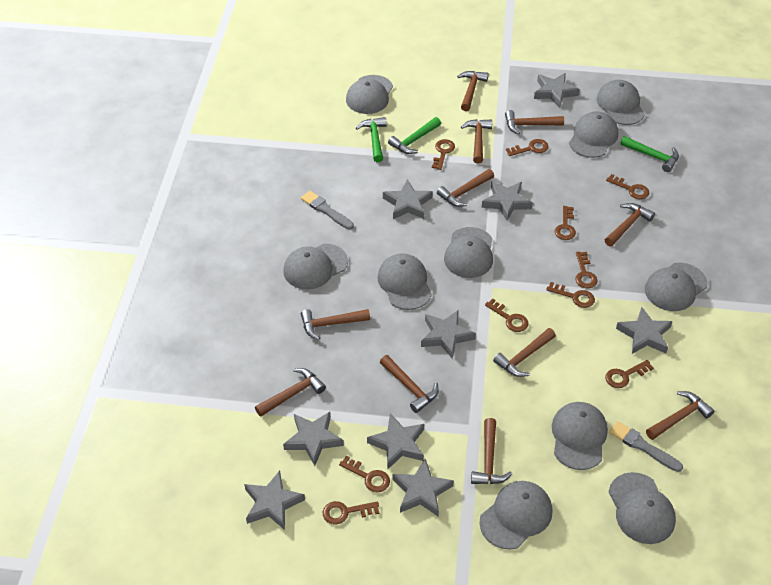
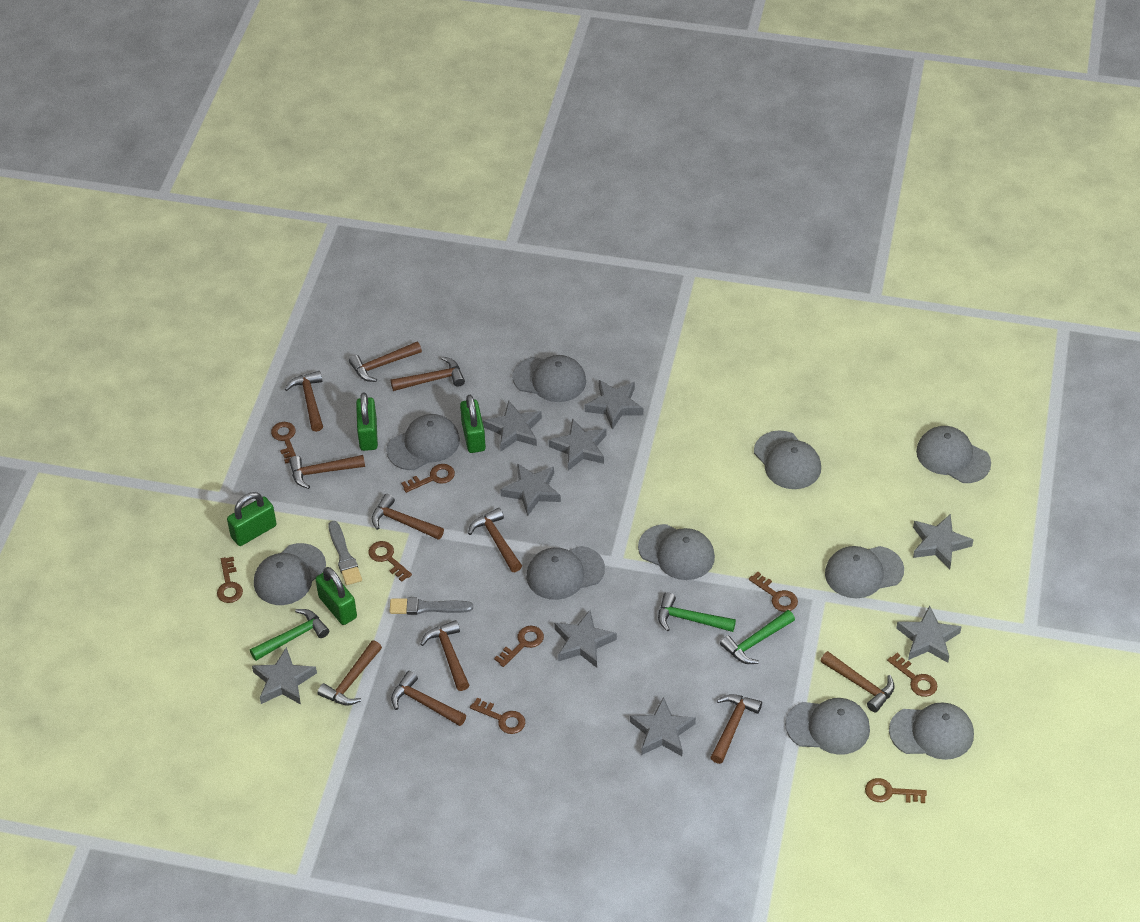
brown key: 10 -> 9
green padlock: 0 -> 4

